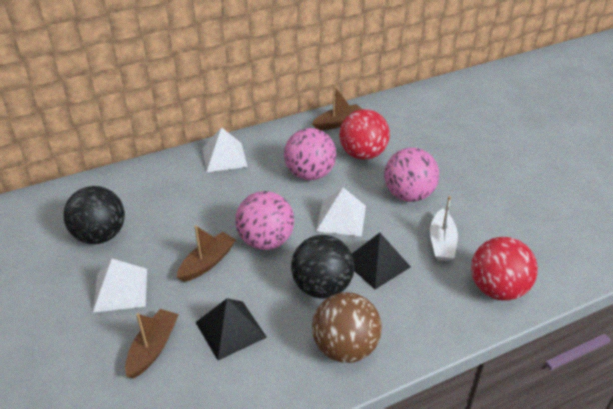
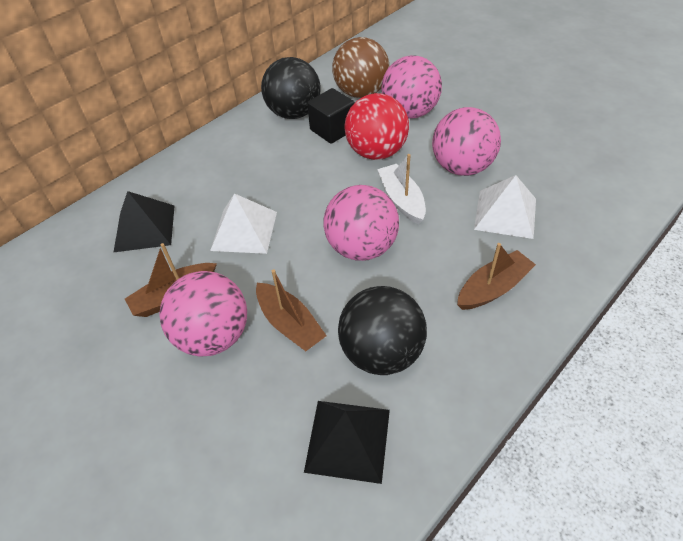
black cube: 0 -> 1
pink ball: 3 -> 4
red ball: 2 -> 1
white pyramid: 3 -> 2

